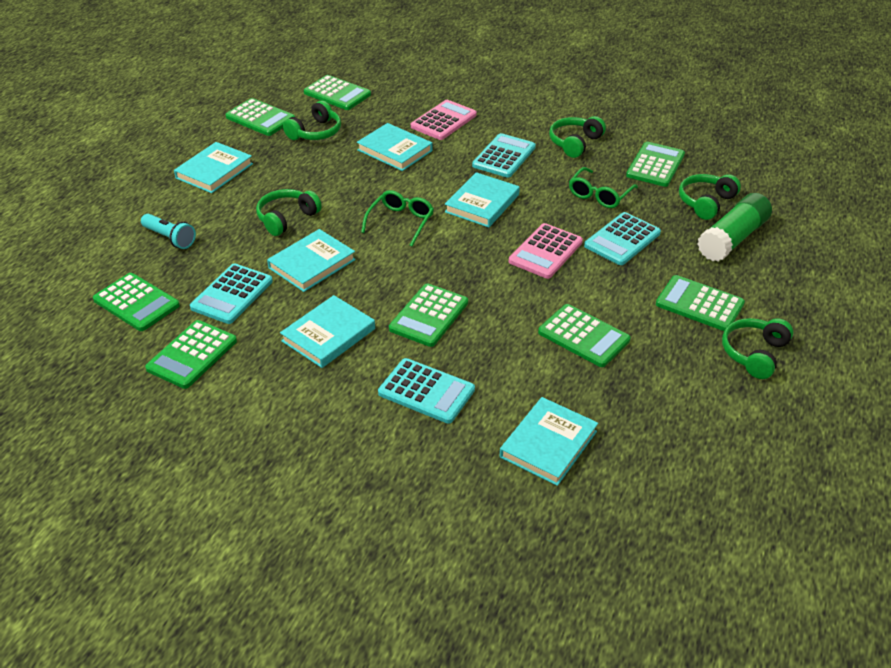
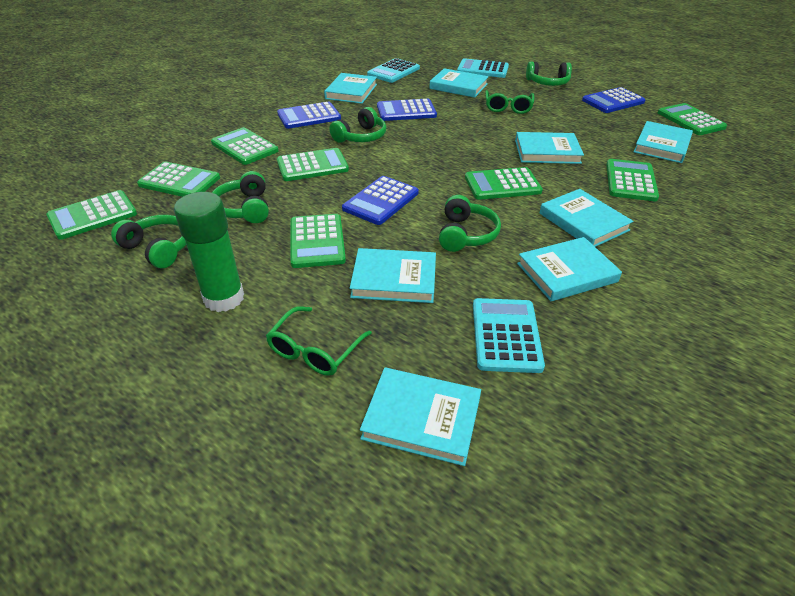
blue calculator: 0 -> 4
pink calculator: 2 -> 0
turquoise book: 6 -> 8
turquoise calculator: 4 -> 3
turquoise flashlight: 1 -> 0

